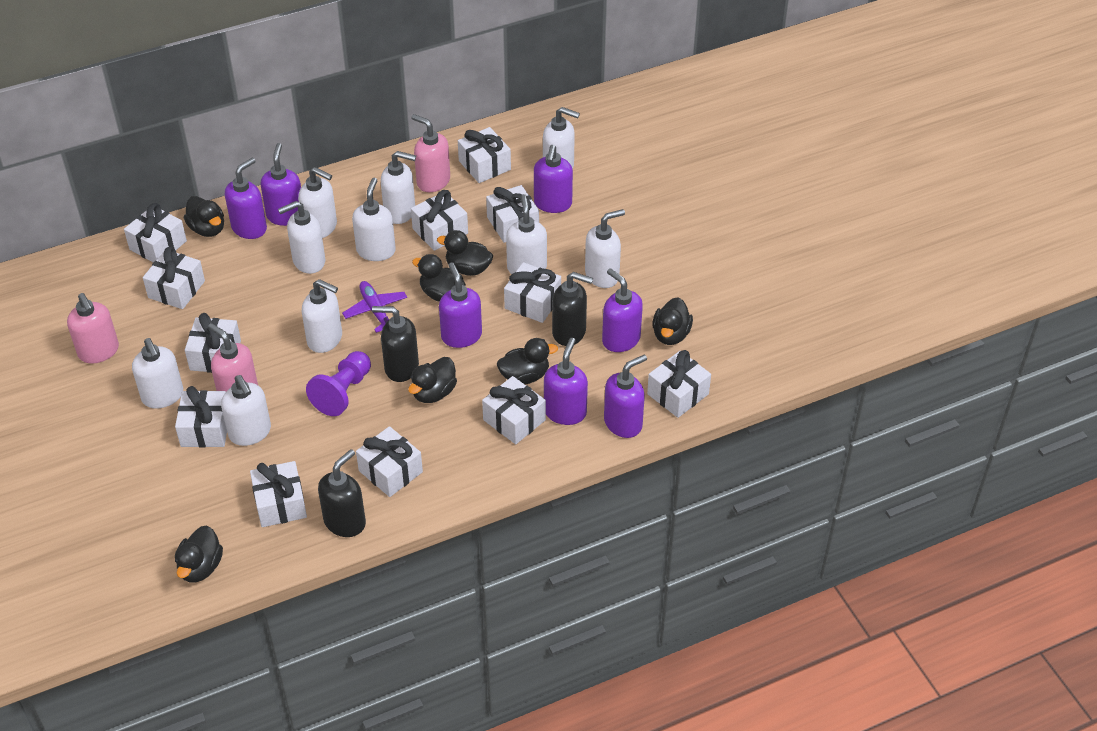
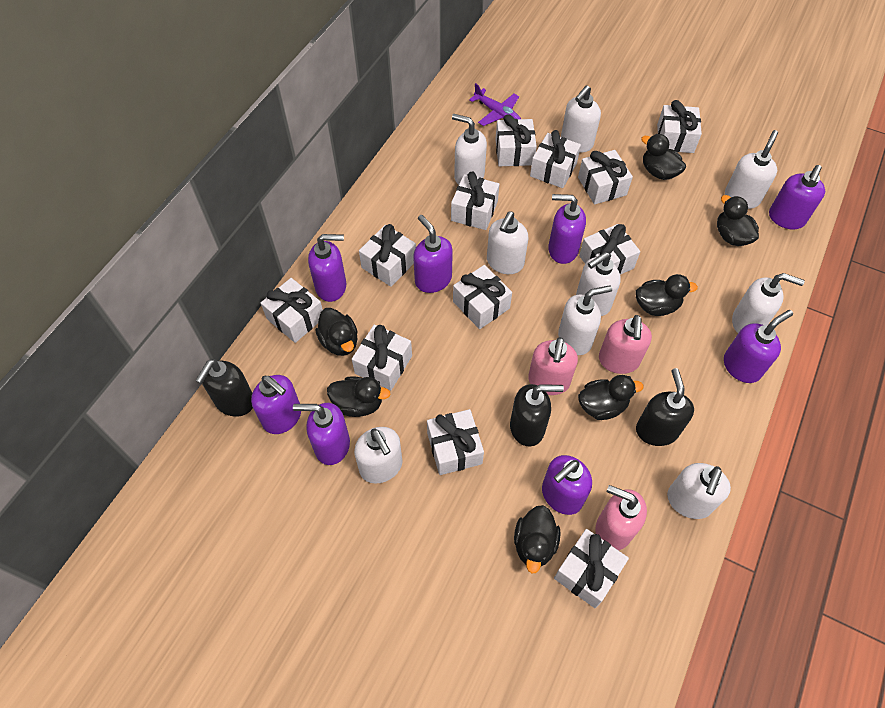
purple pawn: 1 -> 0
purple soap dispenser: 7 -> 8
white soap dispenser: 10 -> 9

